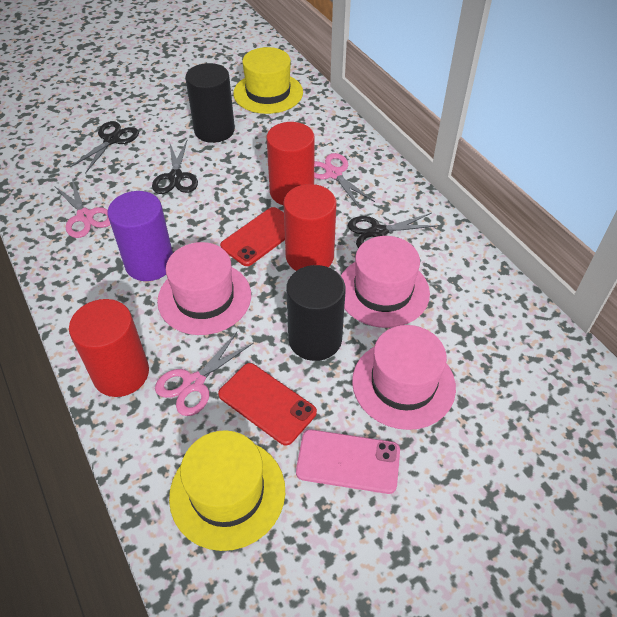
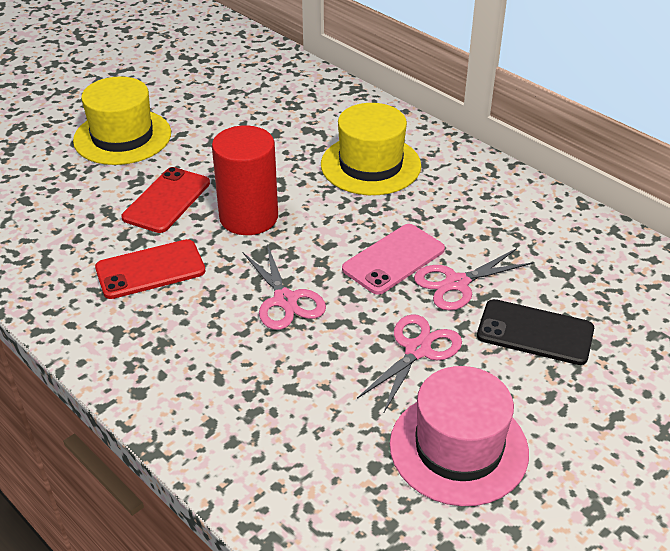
black cylinder: 2 -> 0
black phone: 0 -> 1
black scissors: 3 -> 0
pink hat: 3 -> 1
purple cylinder: 1 -> 0
red cylinder: 3 -> 1

